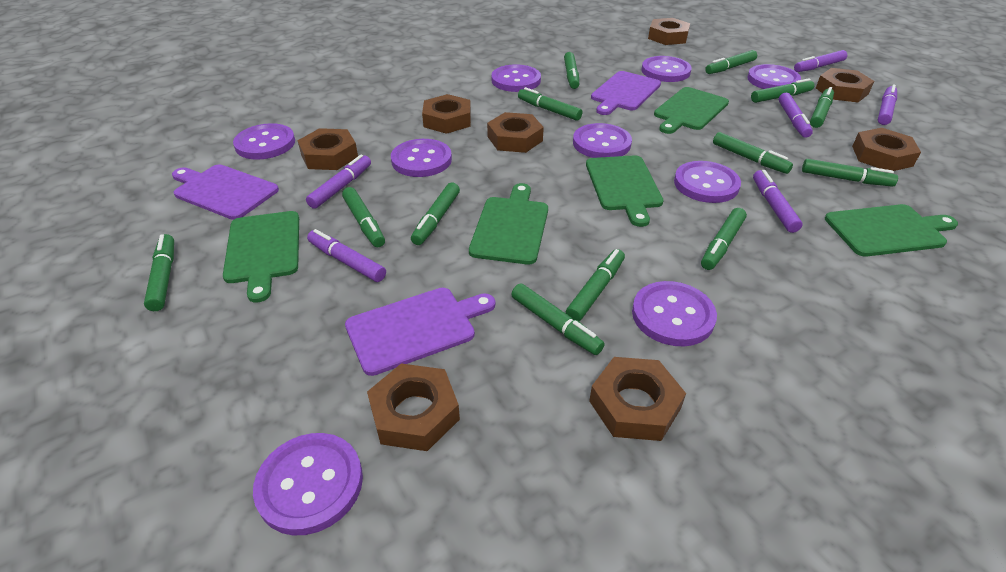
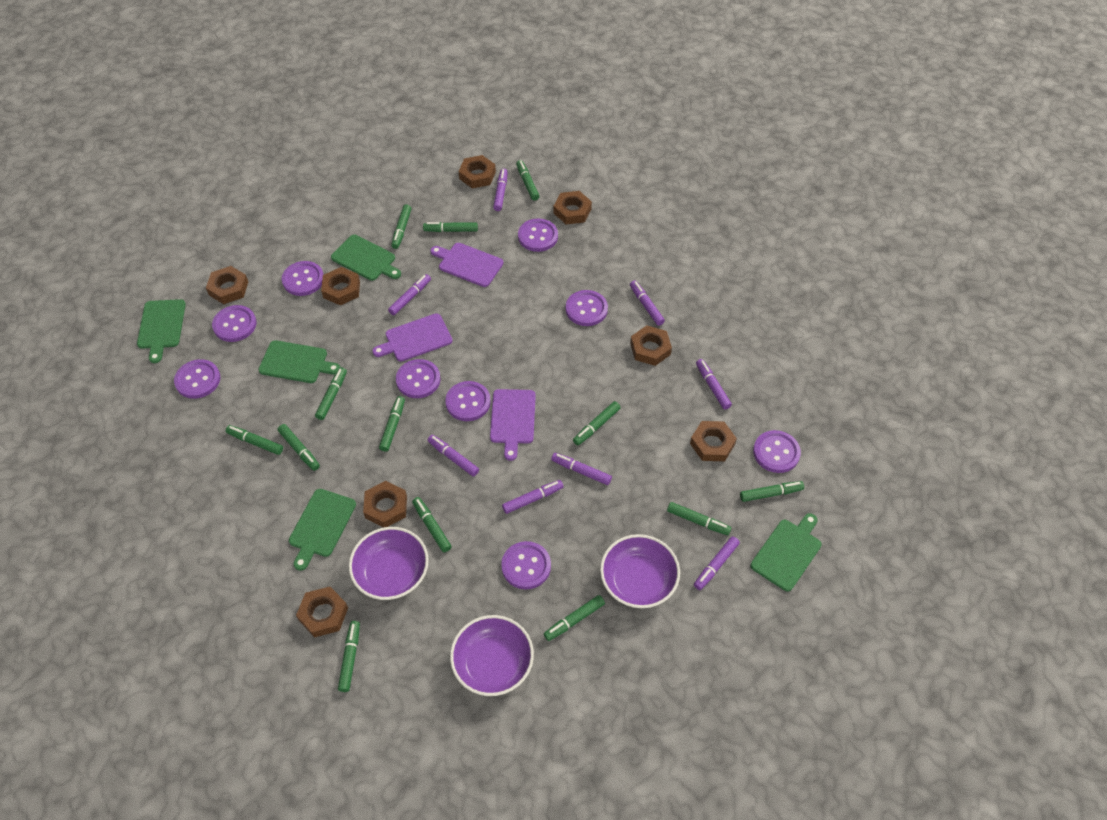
purple bowl: 0 -> 3
purple marker: 6 -> 8

